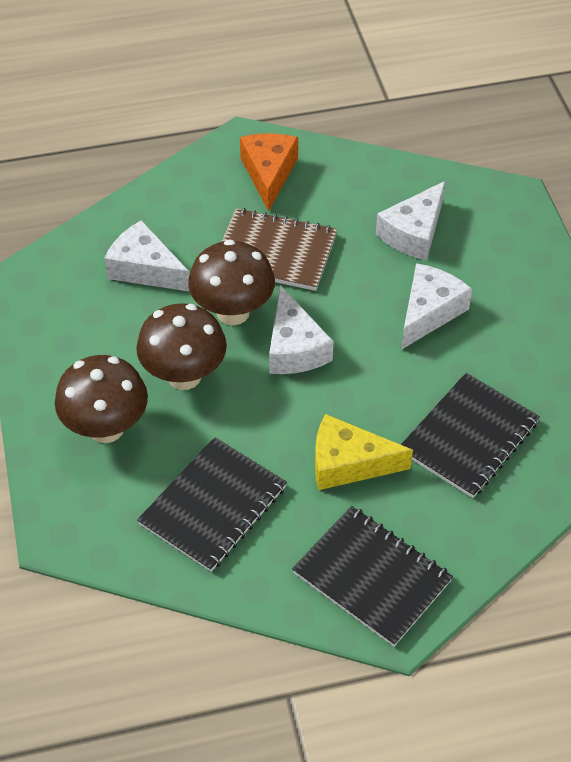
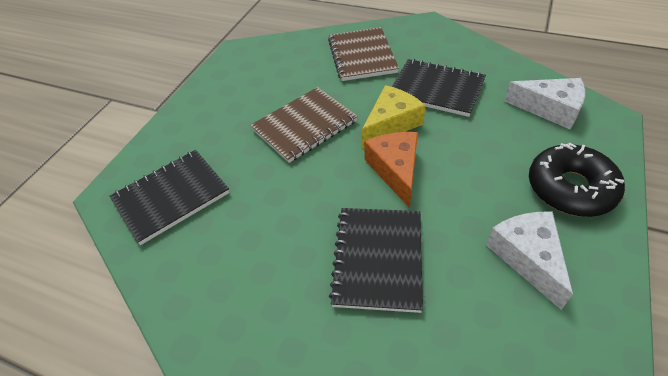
black donut: 0 -> 1
brown mushroom: 3 -> 0
brown notebook: 1 -> 2
white cheese: 4 -> 2

